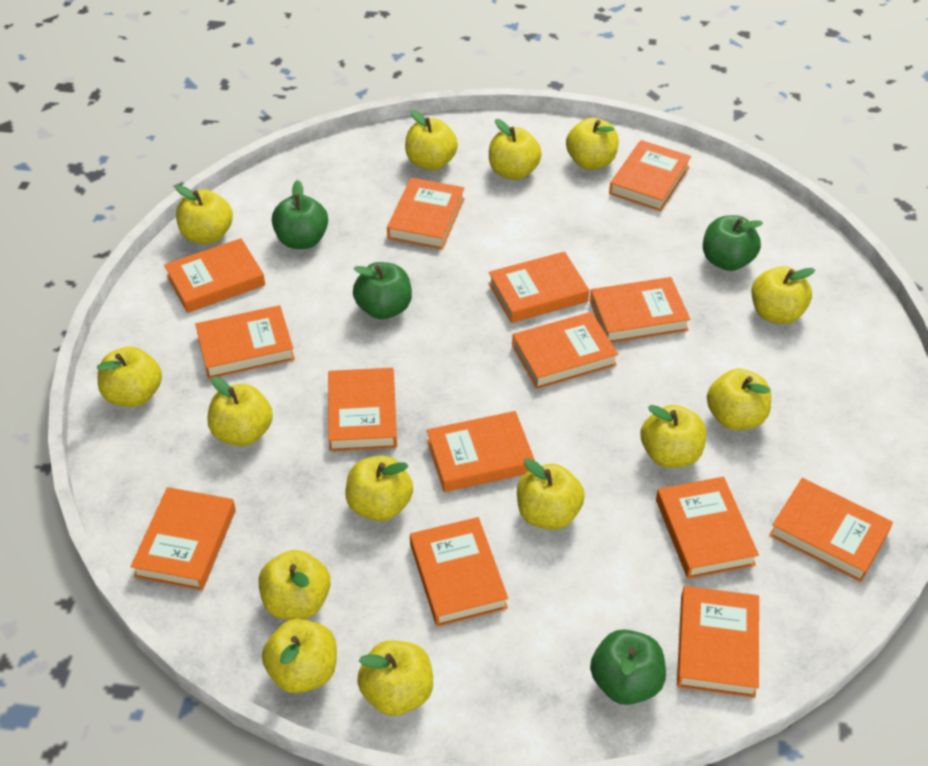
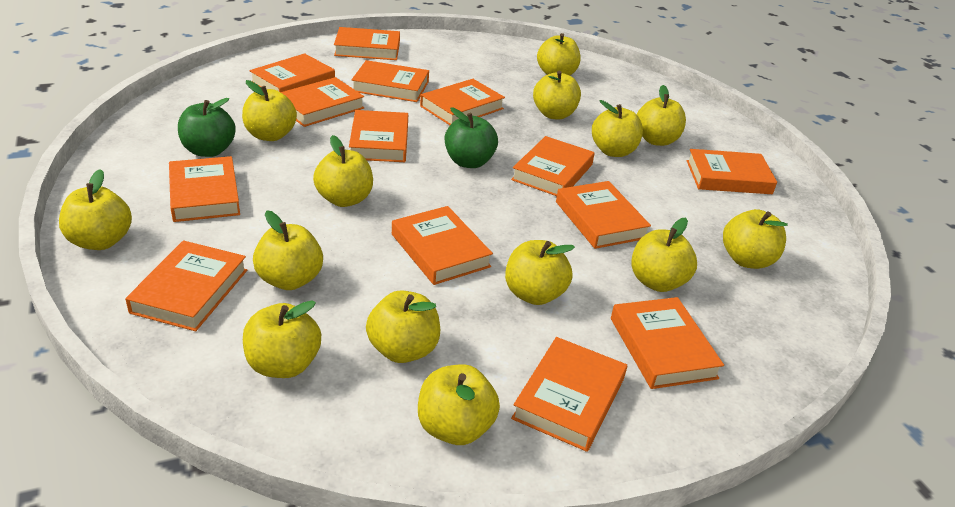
green apple: 4 -> 2

